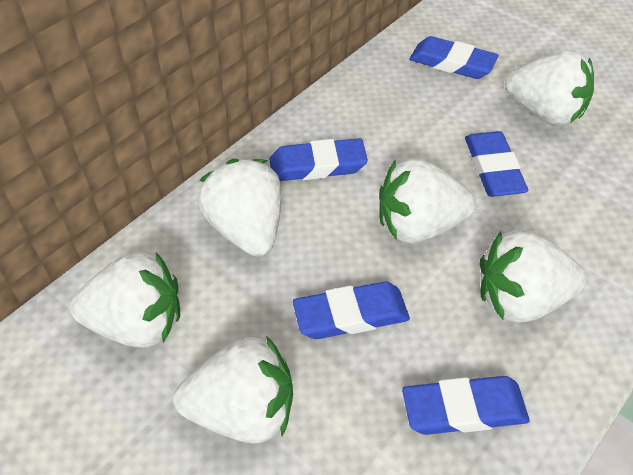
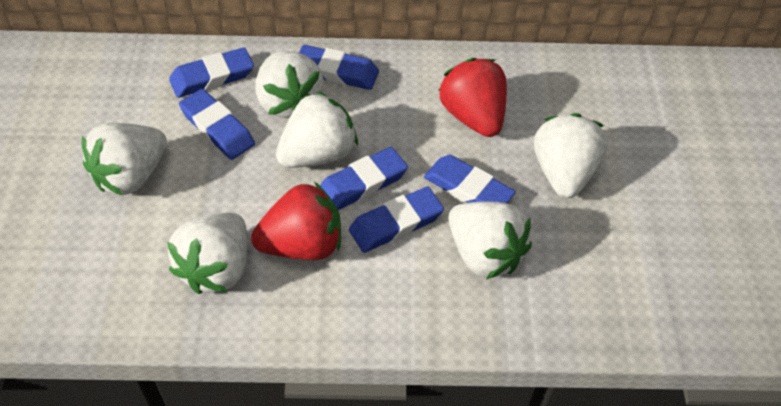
blue eraser: 5 -> 6
red strawberry: 0 -> 2

